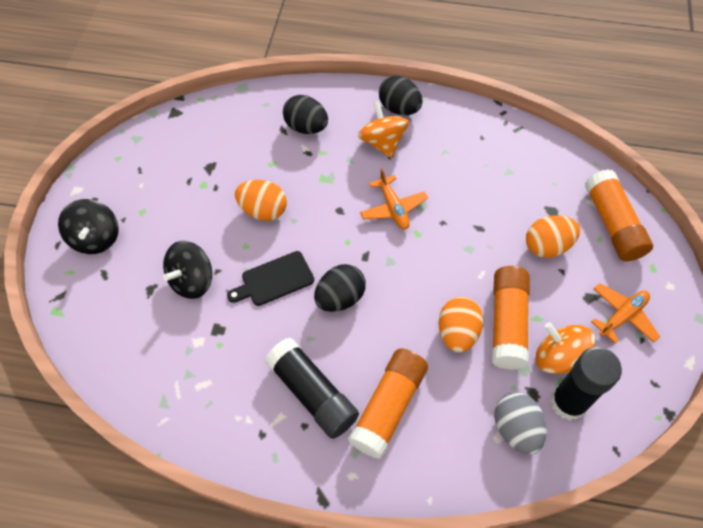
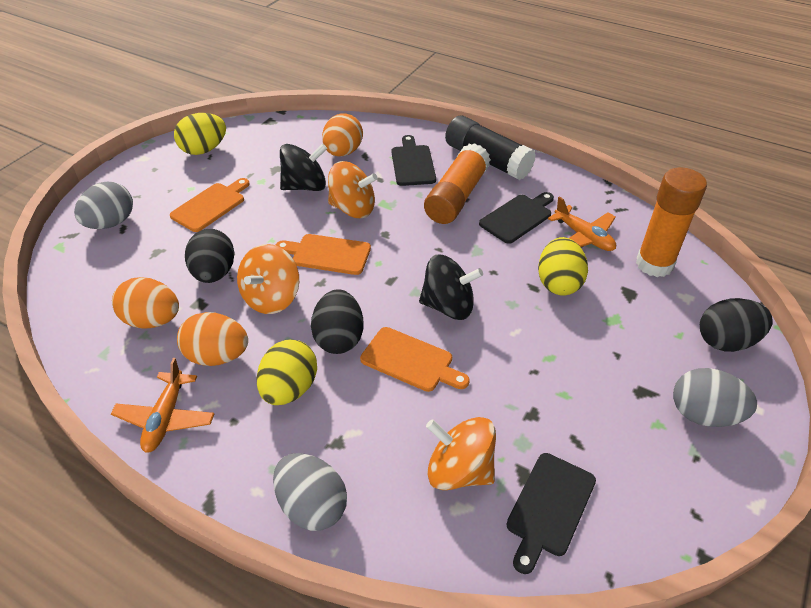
black cutting board: 1 -> 3
black glue stick: 2 -> 1
grey egg: 1 -> 3
orange cutting board: 0 -> 3
orange glue stick: 3 -> 2
orange spinning top: 2 -> 3
yellow egg: 0 -> 3

